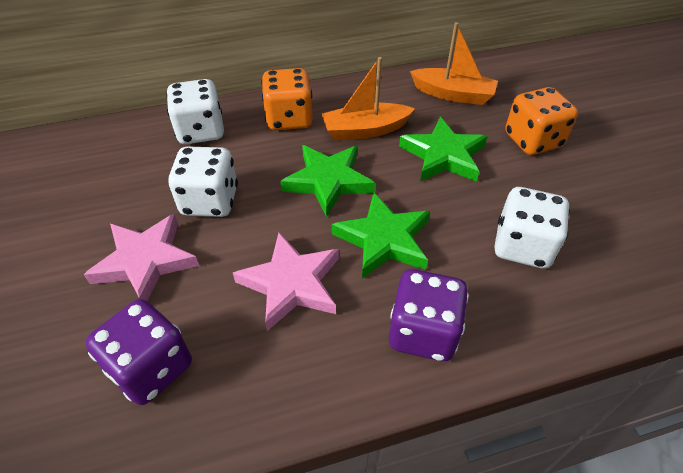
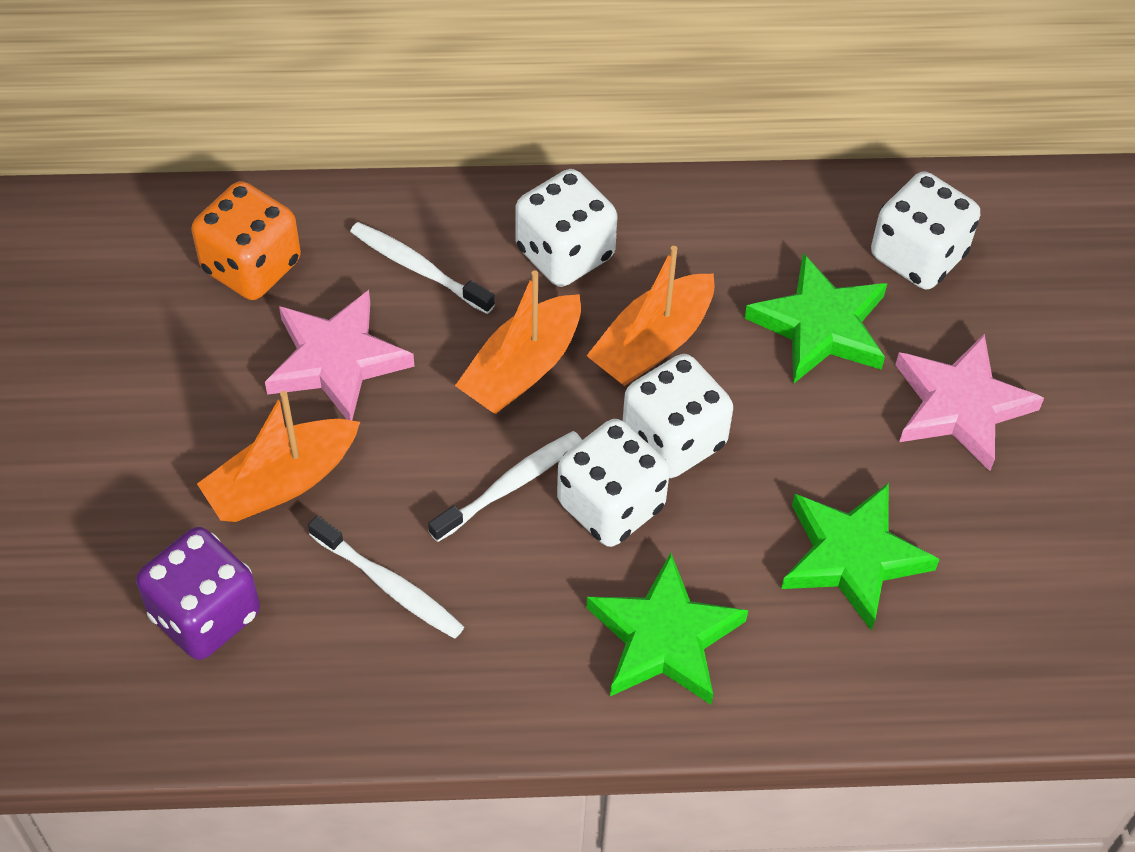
orange boat: 2 -> 3
orange dice: 2 -> 1
purple dice: 2 -> 1
white dice: 3 -> 4
white toothbrush: 0 -> 3

